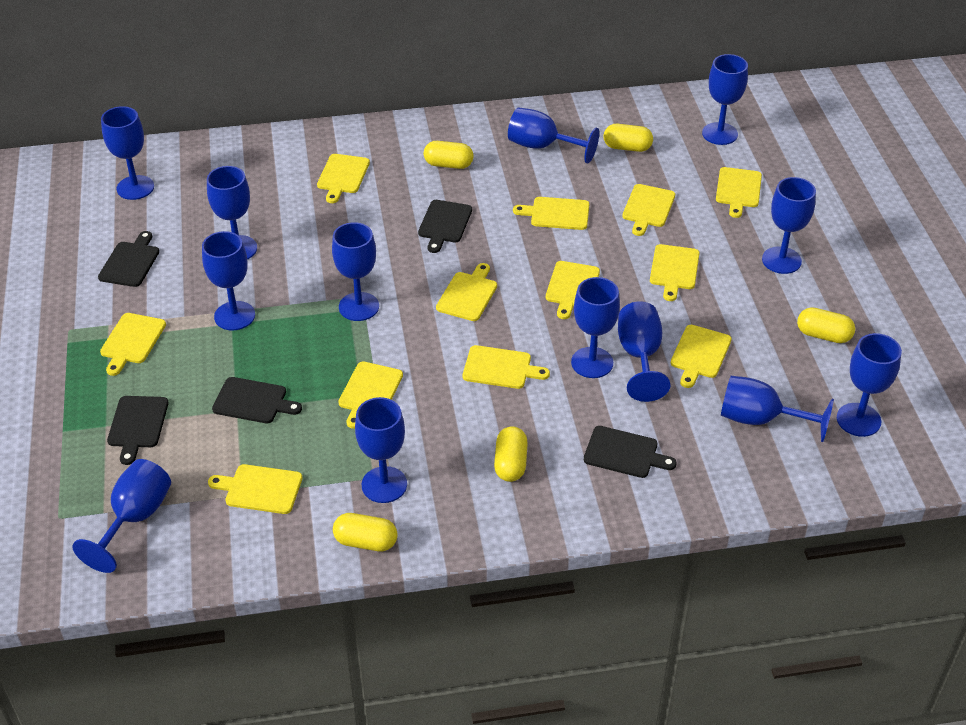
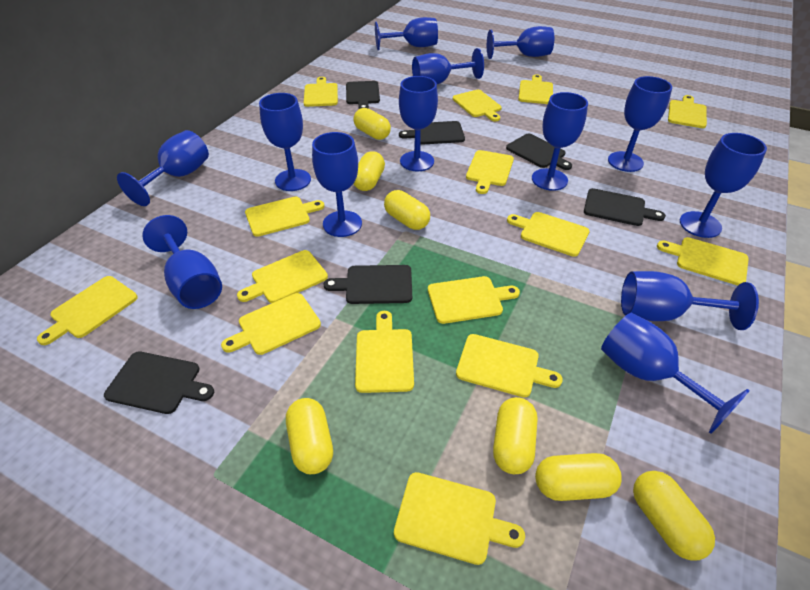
black cutting board: 5 -> 6
yellow capsule: 5 -> 7
yellow cutting board: 12 -> 15

